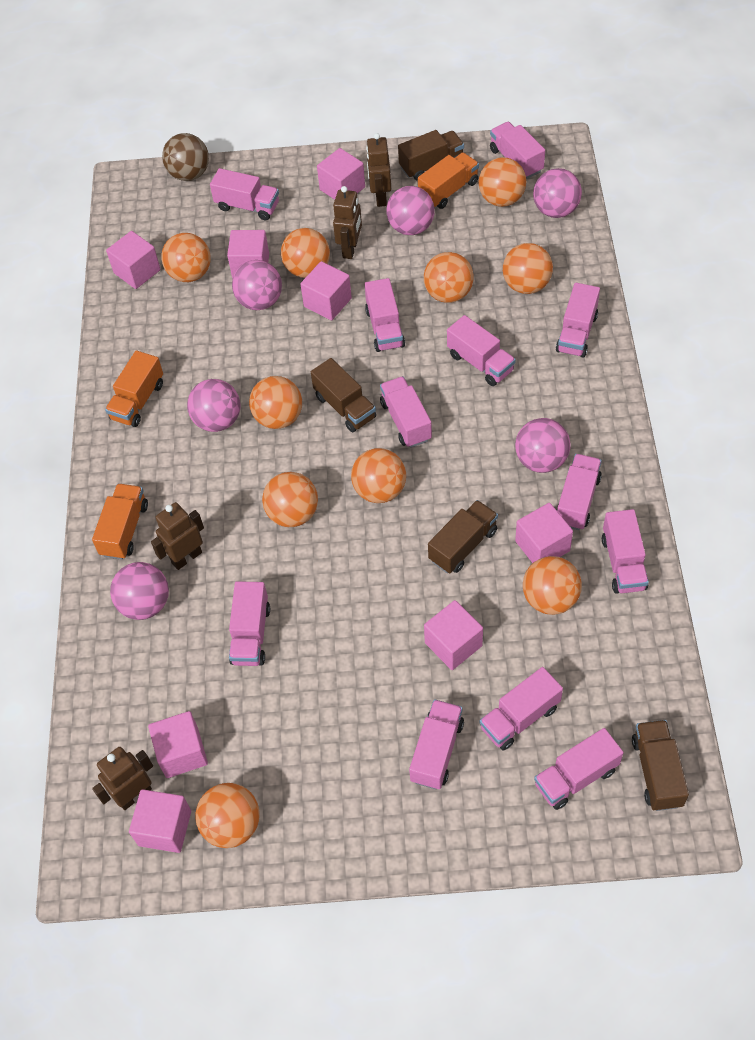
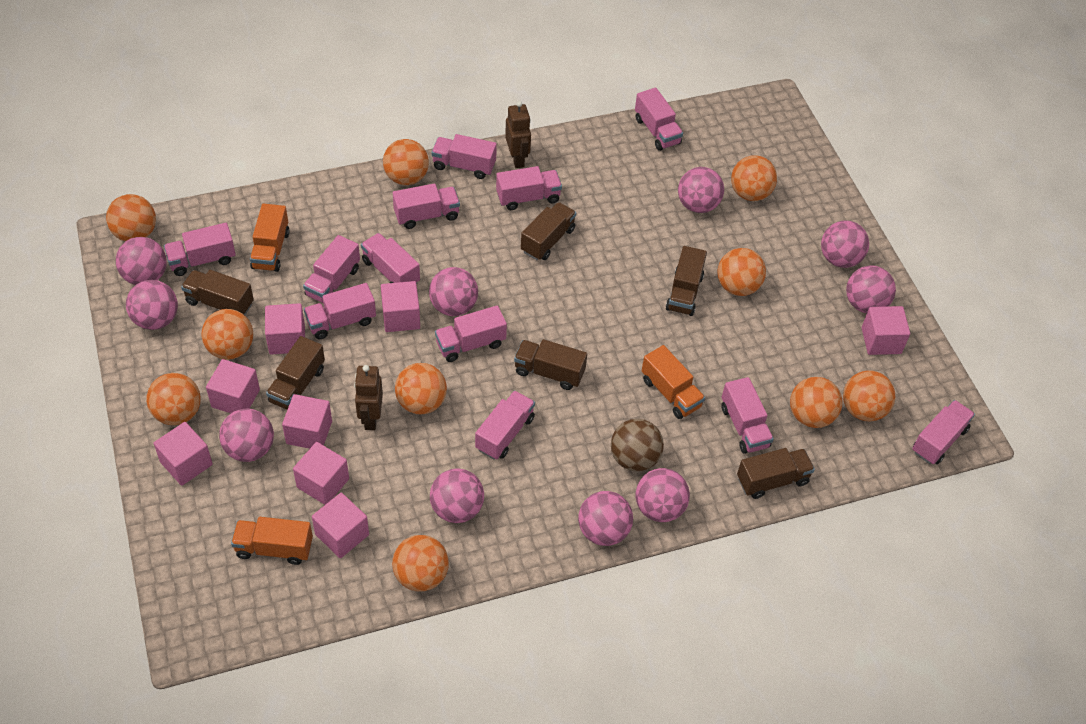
brown robot: 4 -> 2
brown truck: 4 -> 6
pink ball: 6 -> 10

